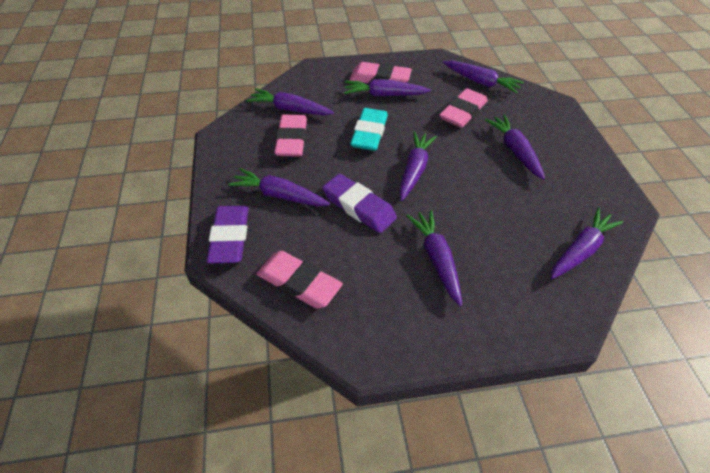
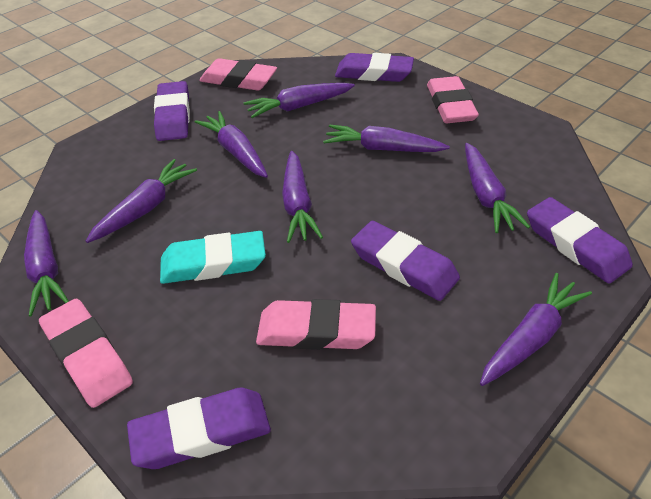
purple eraser: 2 -> 5

